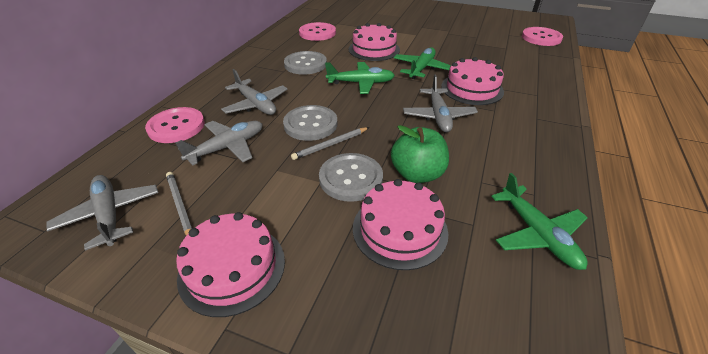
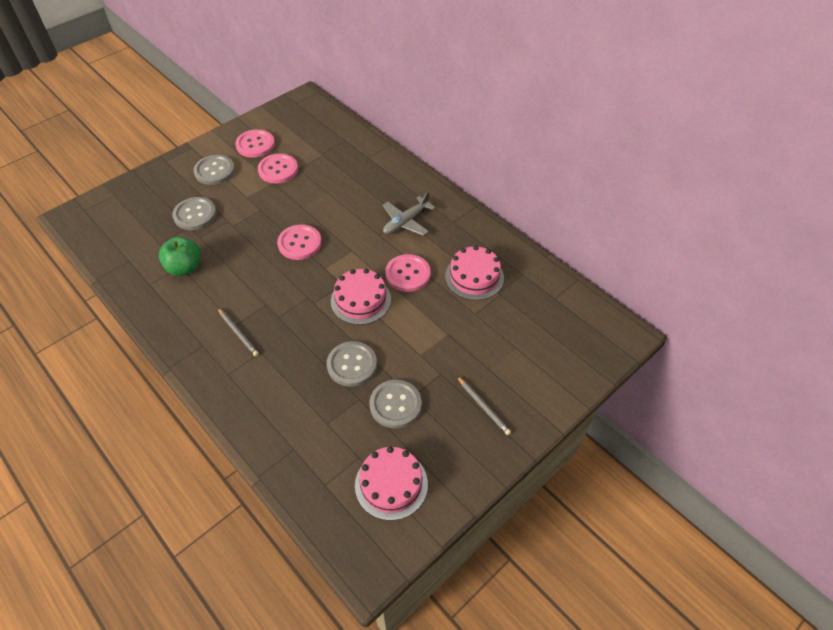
green plane: 3 -> 0
grey button: 3 -> 4
grey plane: 4 -> 1
pink button: 3 -> 4
pink cake: 4 -> 3

